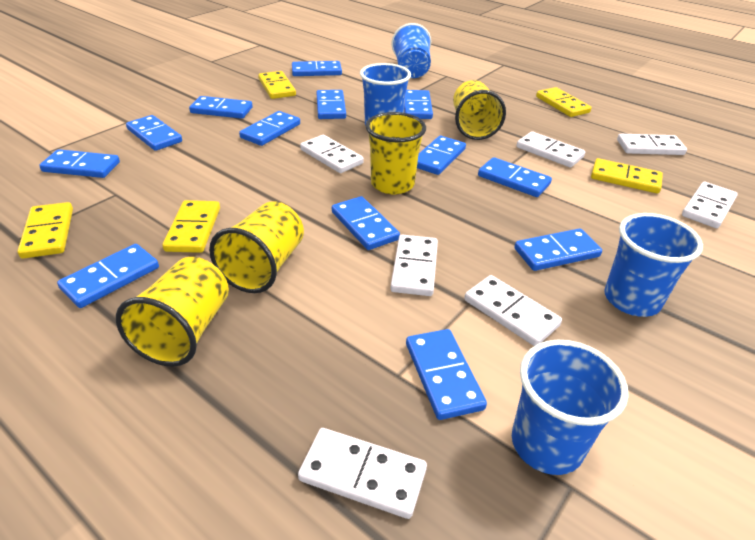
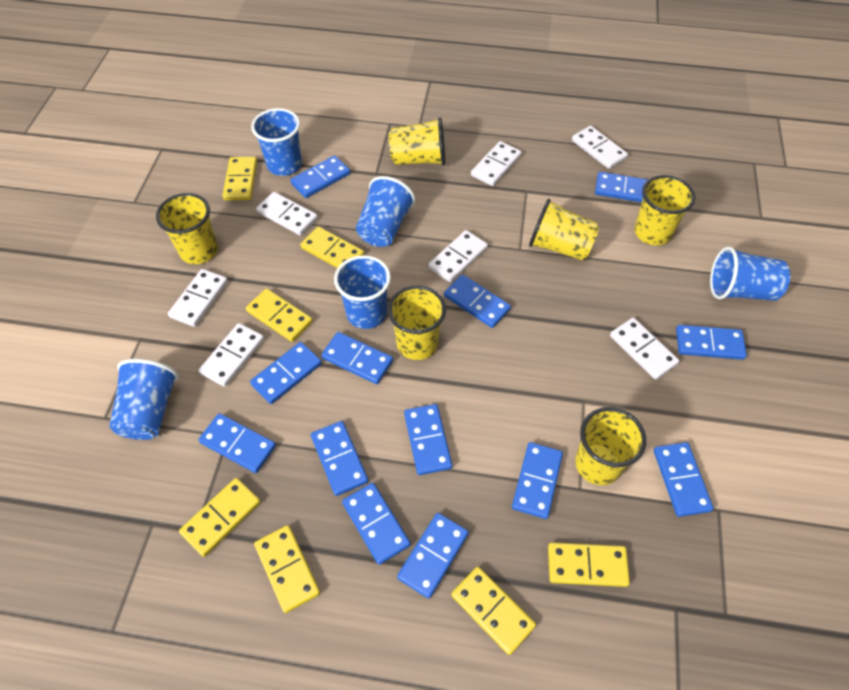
blue cup: 4 -> 5
yellow cup: 4 -> 6
yellow domino: 5 -> 7

